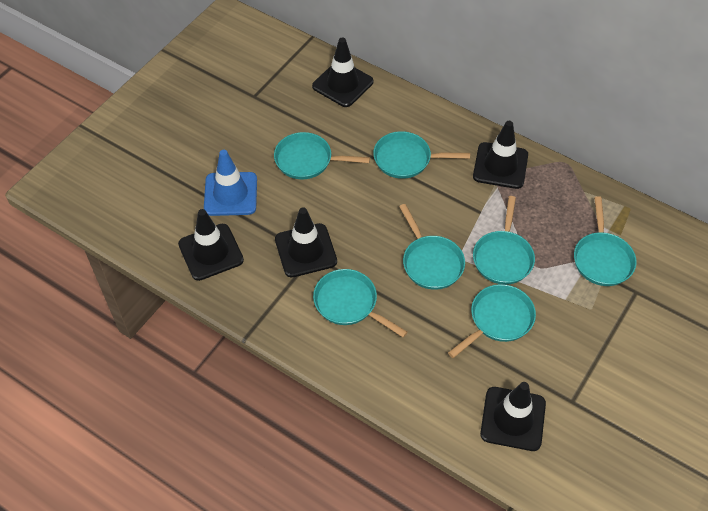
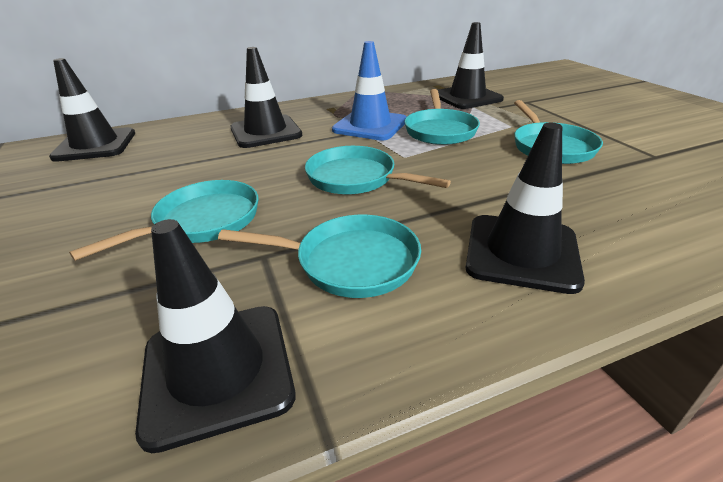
turquoise pan: 7 -> 5

